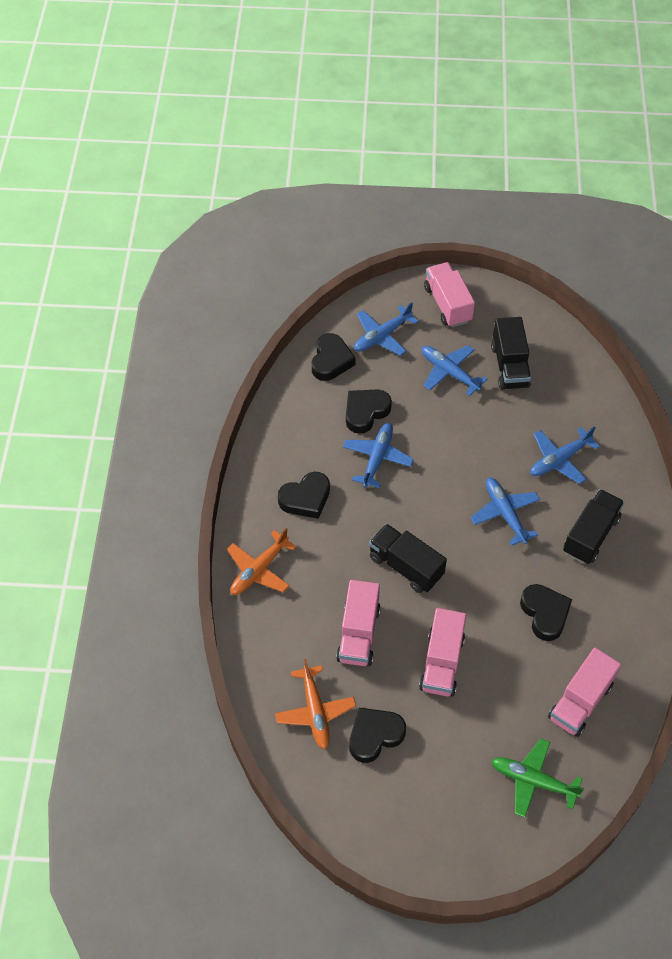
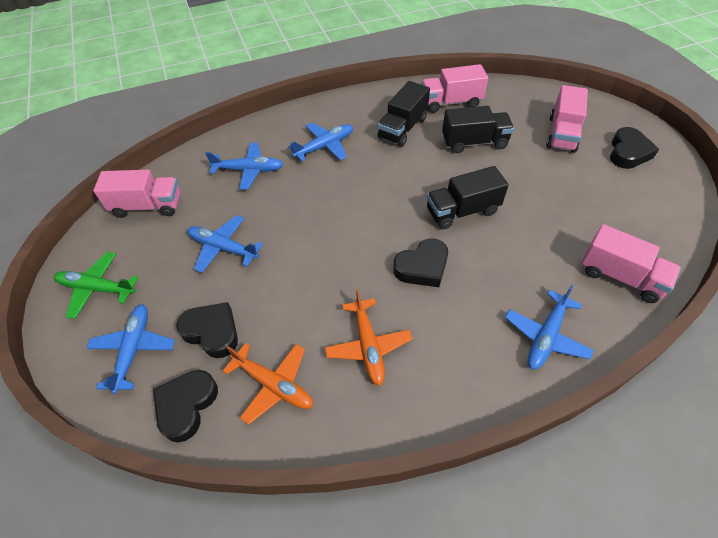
black heart: 5 -> 4

